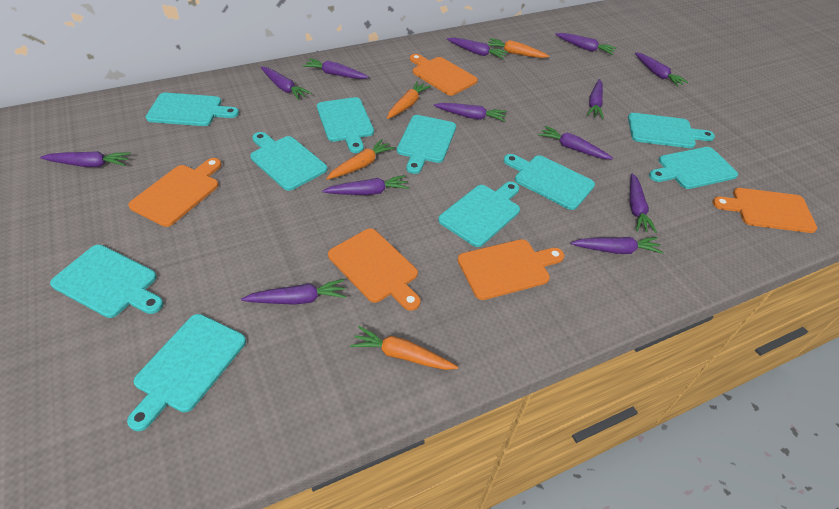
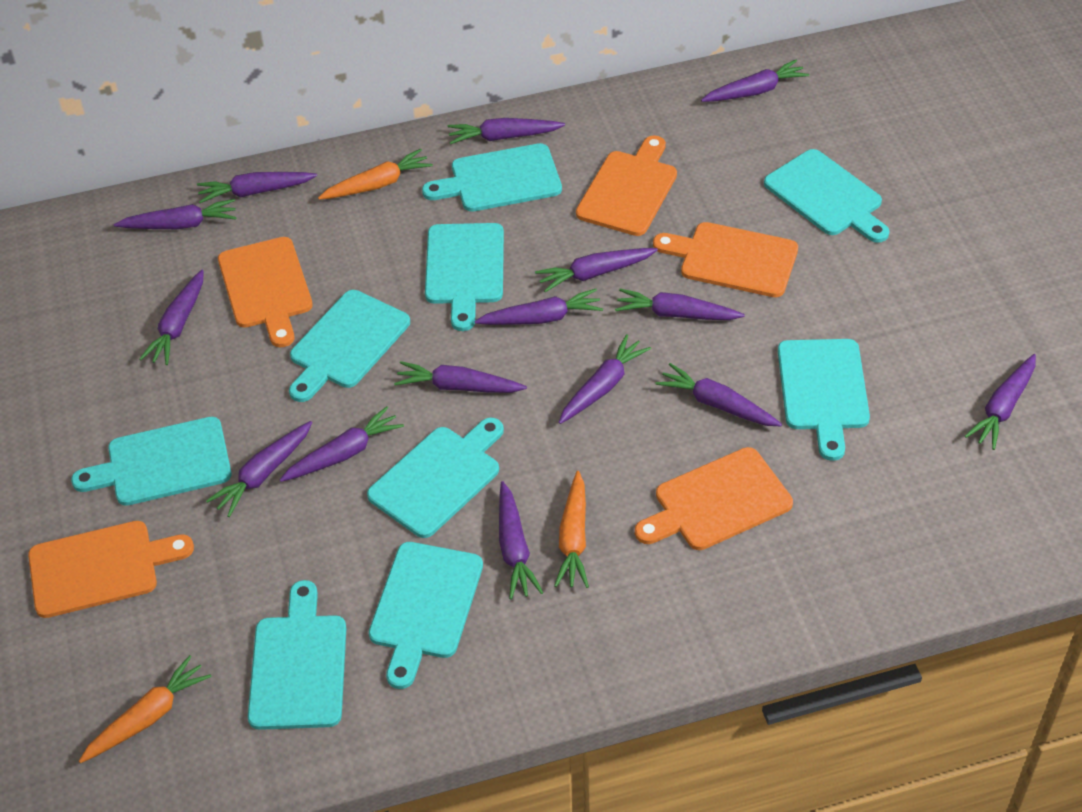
orange carrot: 4 -> 3
purple carrot: 13 -> 15
turquoise cutting board: 10 -> 9

